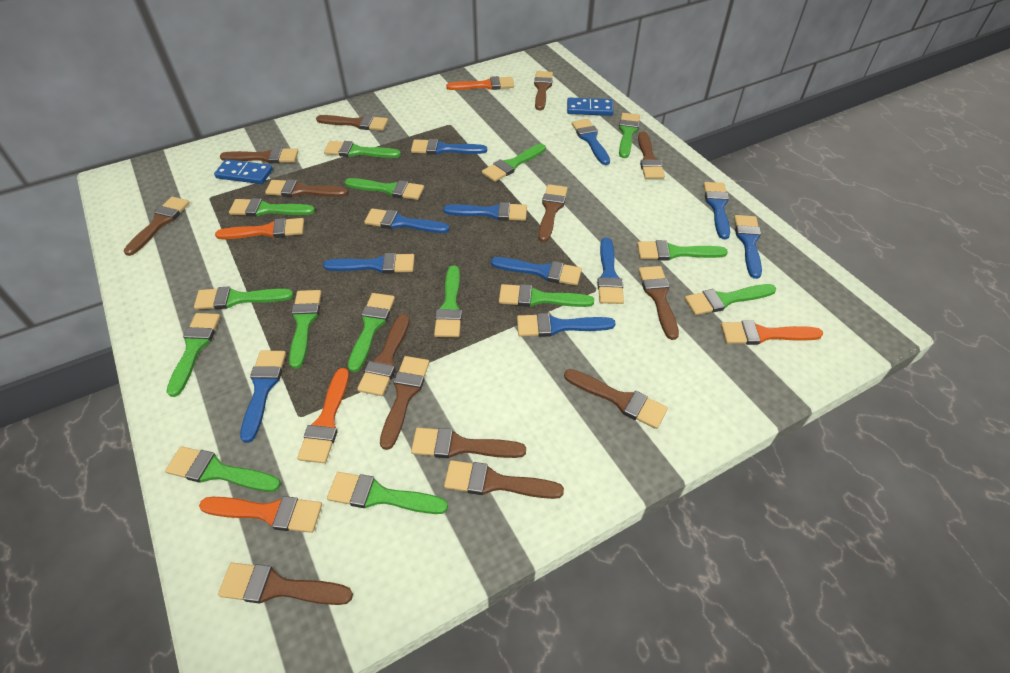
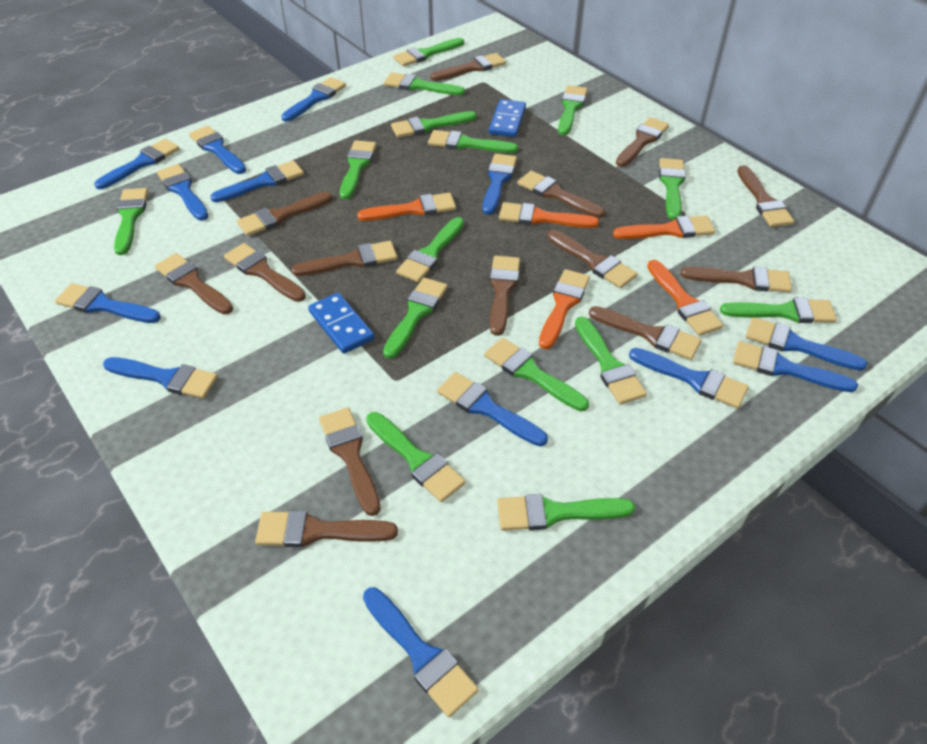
blue brush: 11 -> 13

